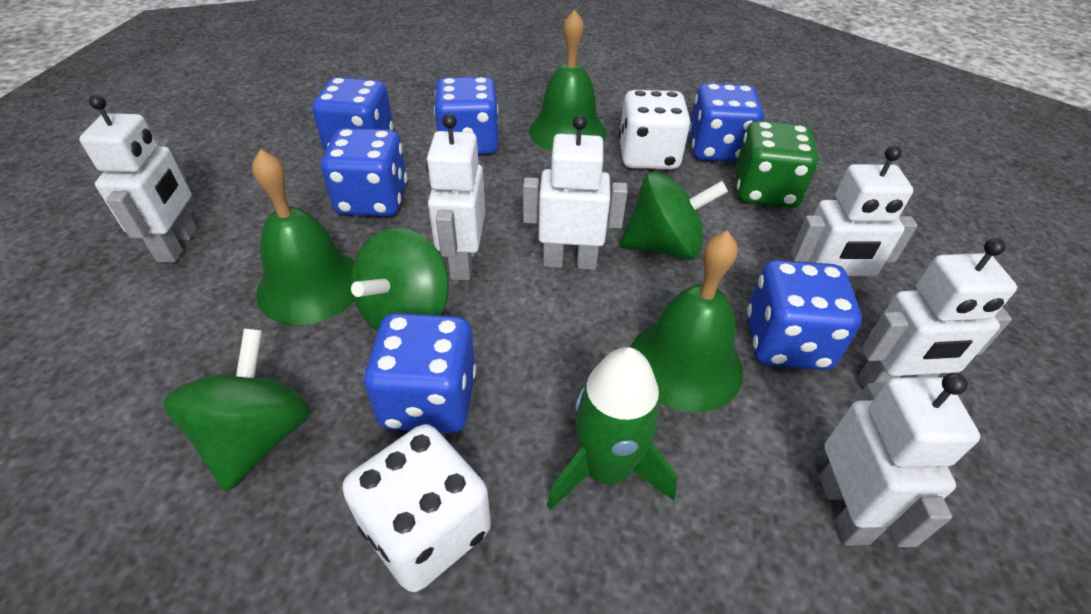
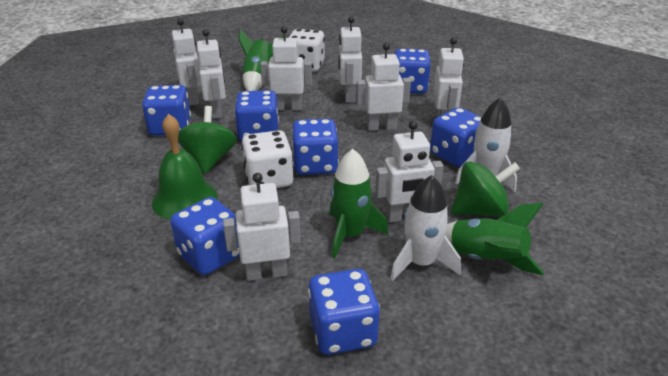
blue dice: 6 -> 7
green bell: 3 -> 1
green dice: 1 -> 0
green rocket: 1 -> 3
green spinning top: 3 -> 2
white robot: 6 -> 8
white rocket: 0 -> 2

